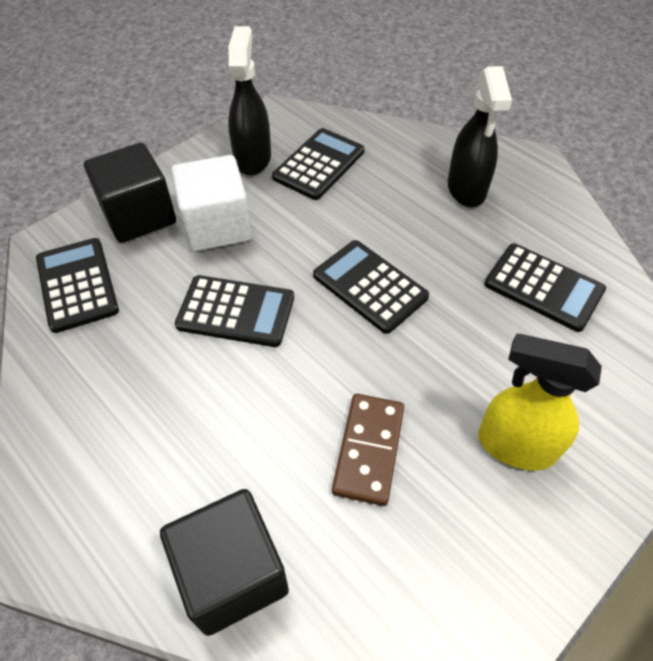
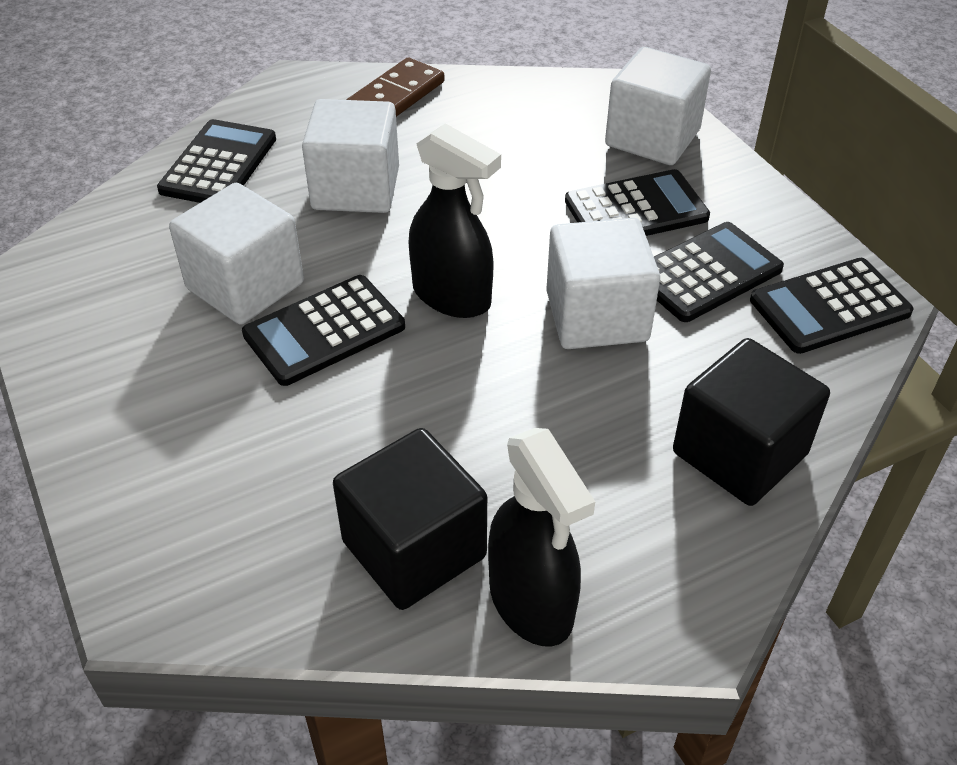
white cube: 1 -> 4
yellow spray bottle: 1 -> 0

